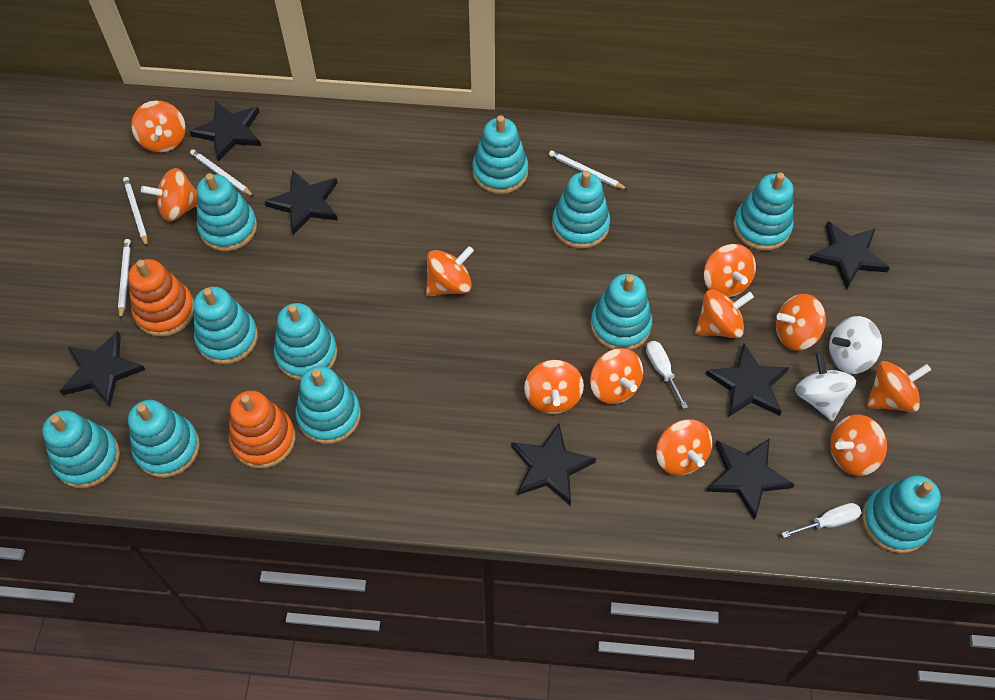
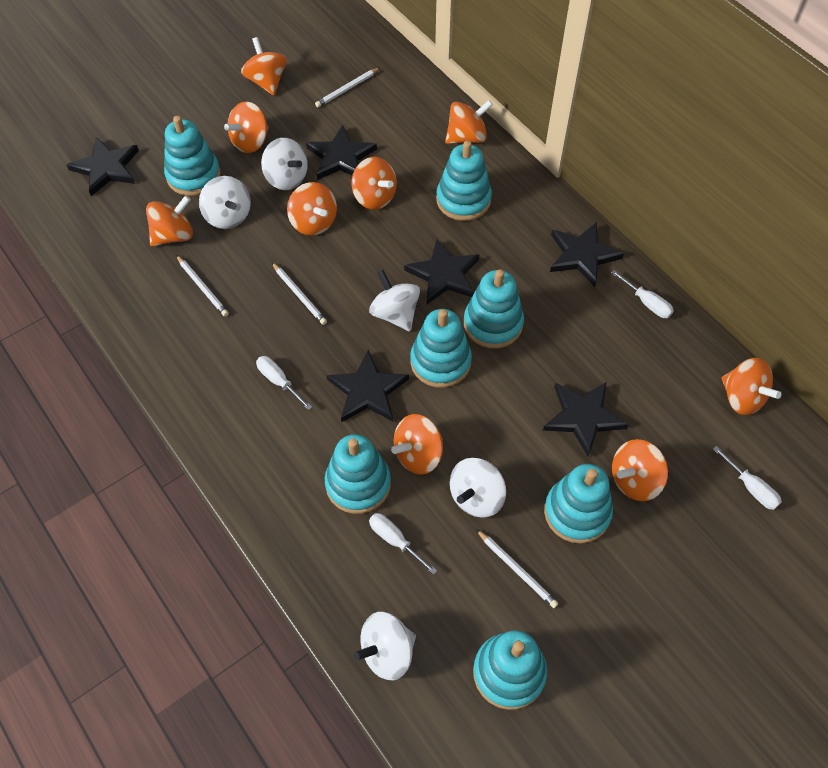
black star: 7 -> 6
orange spinning top: 11 -> 9
orange stacking toy: 2 -> 0
turquoise stacking toy: 11 -> 7
white screwdriver: 2 -> 4
white spinning top: 2 -> 5

